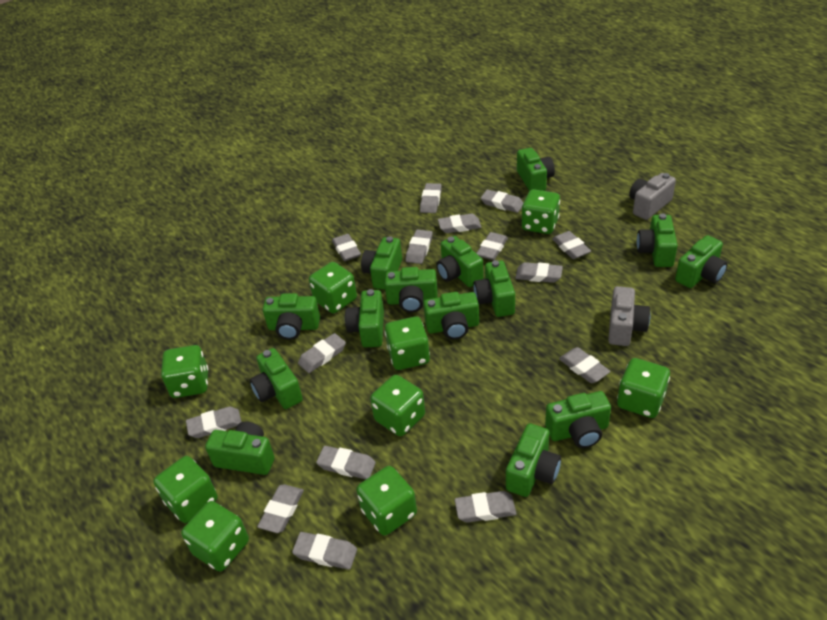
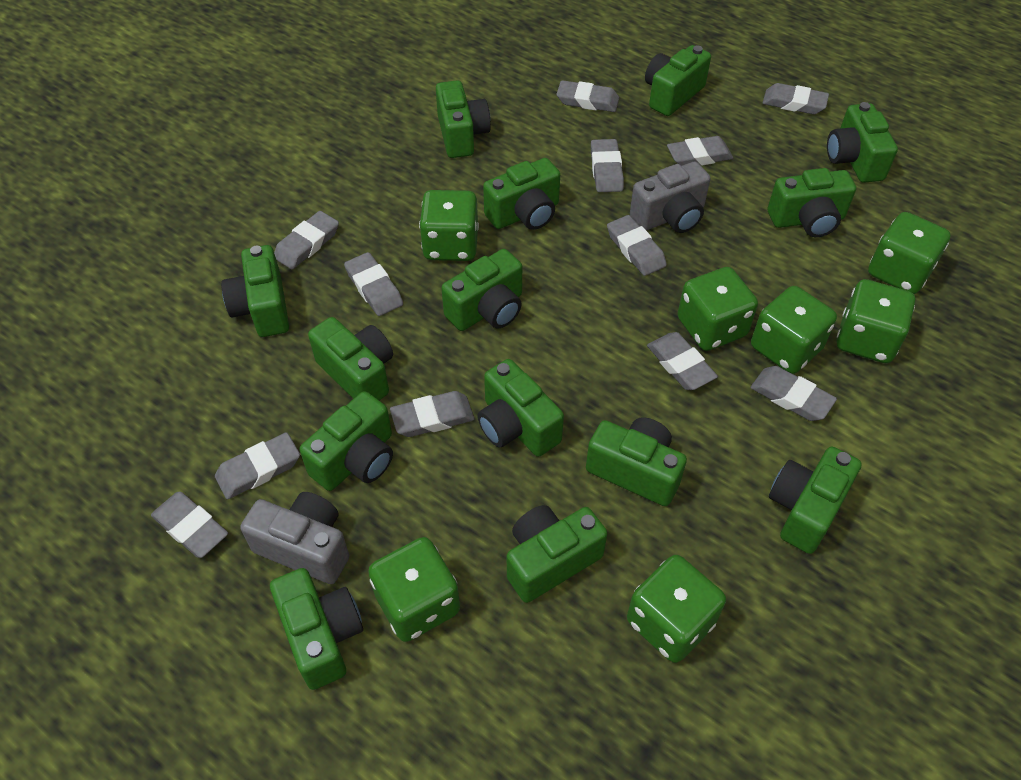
green dice: 9 -> 7
grey eraser: 15 -> 12

